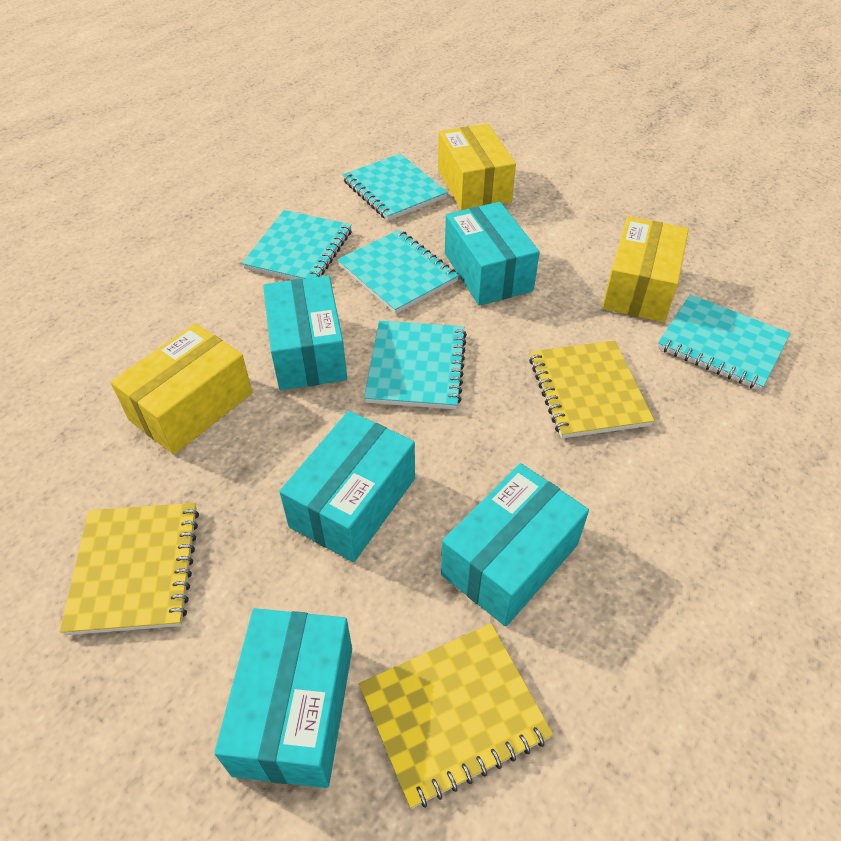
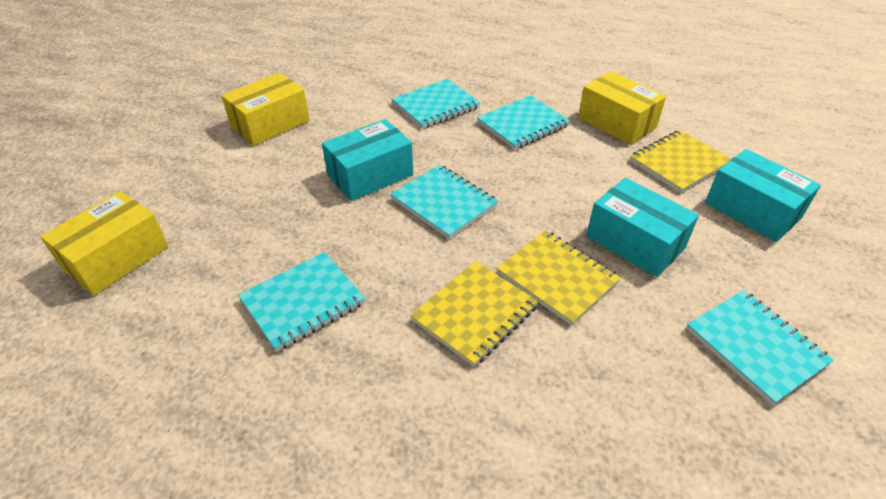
turquoise box: 5 -> 3

